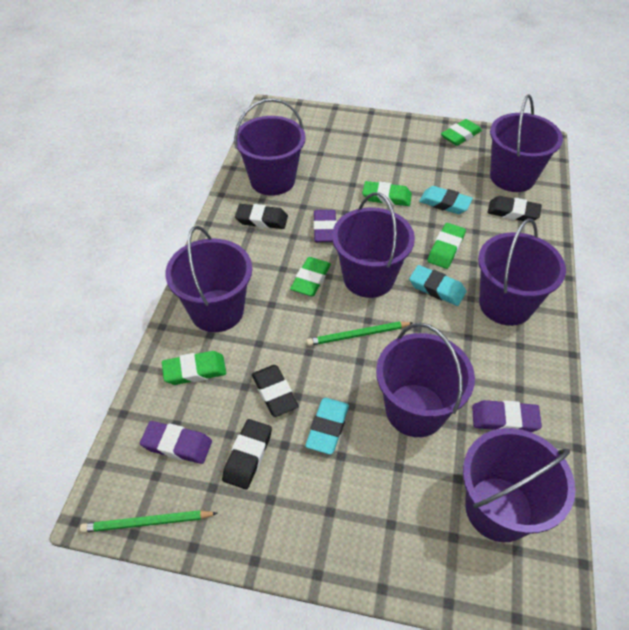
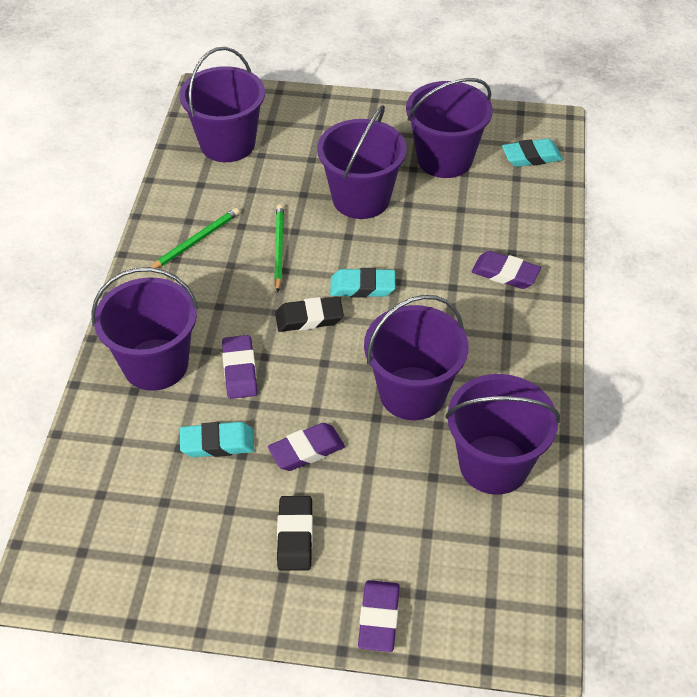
black eraser: 4 -> 2
green eraser: 5 -> 0
purple bucket: 7 -> 6
purple eraser: 3 -> 4

